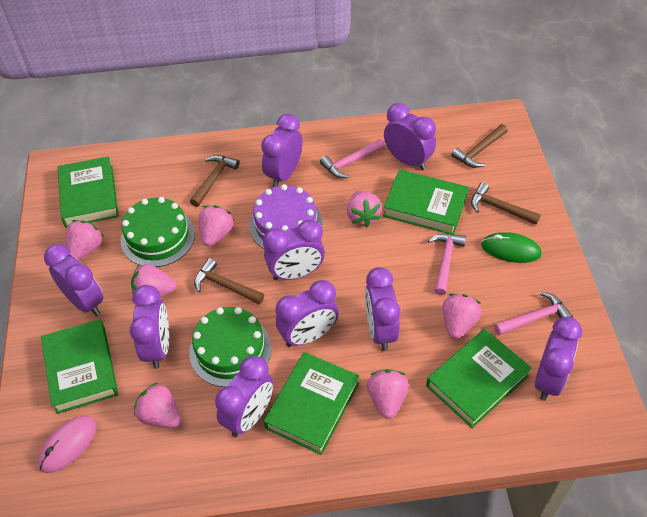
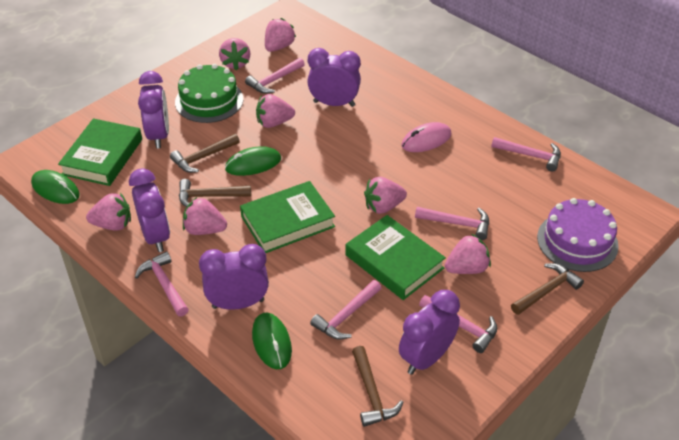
green book: 5 -> 3
green cake: 2 -> 1
green mouse: 1 -> 3
pink hammer: 3 -> 6
purple clock: 9 -> 5

